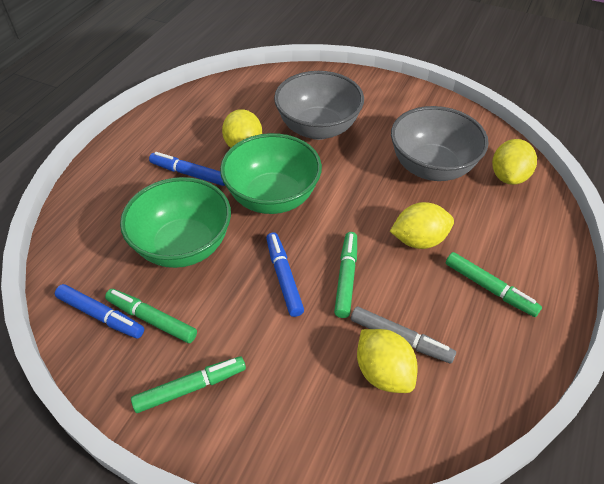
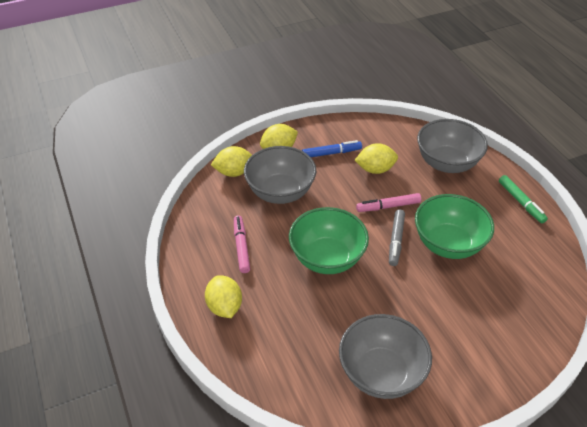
blue marker: 3 -> 1
green marker: 4 -> 1
grey bowl: 2 -> 3
pink marker: 0 -> 2

